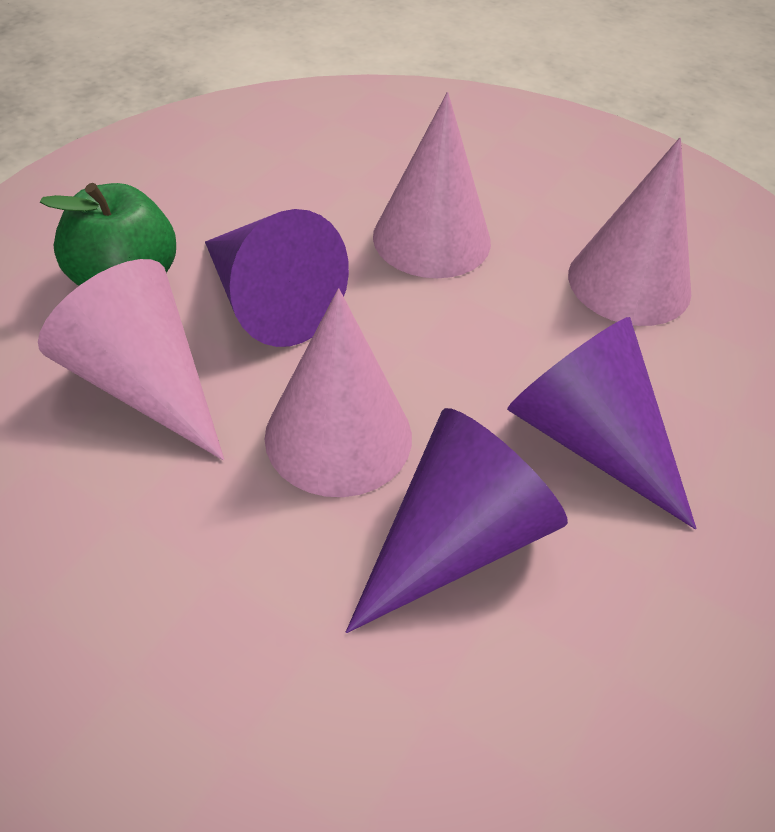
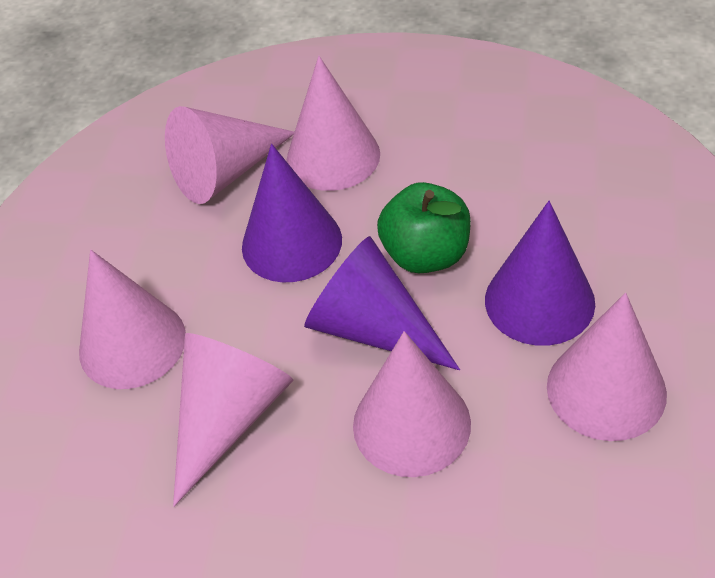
pink cone: 4 -> 6

